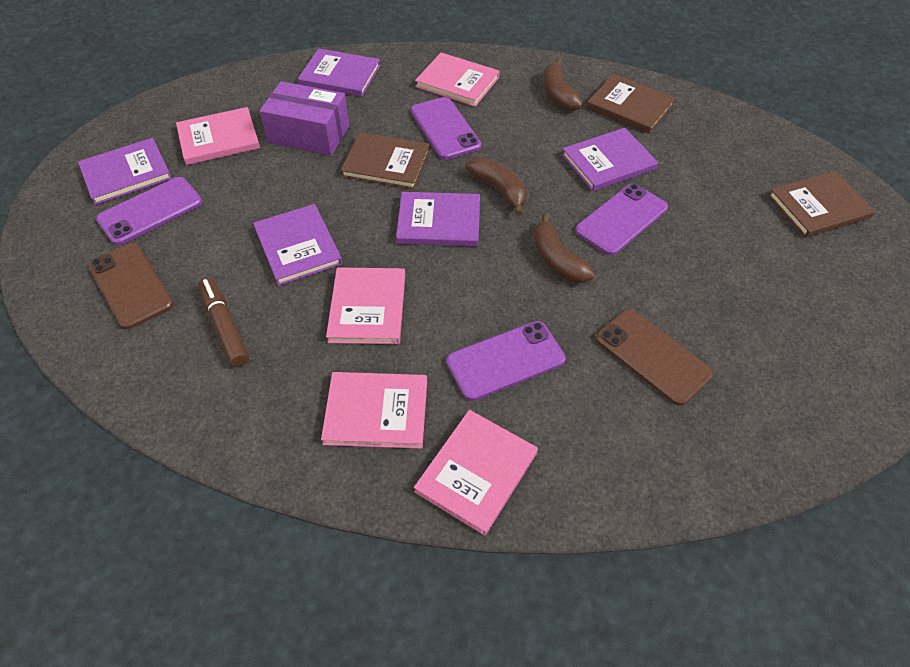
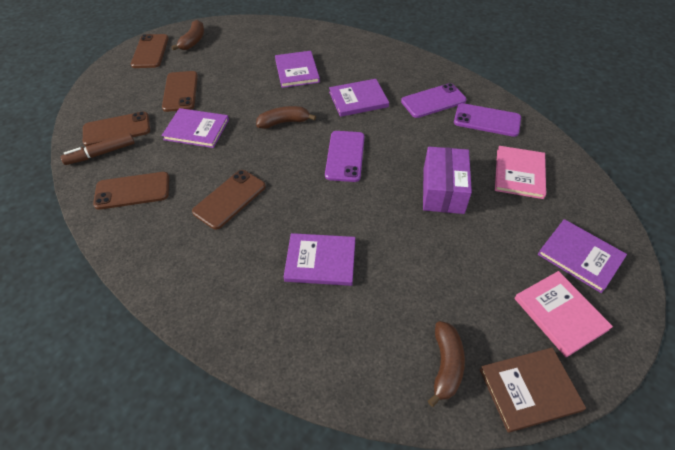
brown book: 3 -> 1
brown phone: 2 -> 5
pink book: 5 -> 2
purple phone: 4 -> 3

